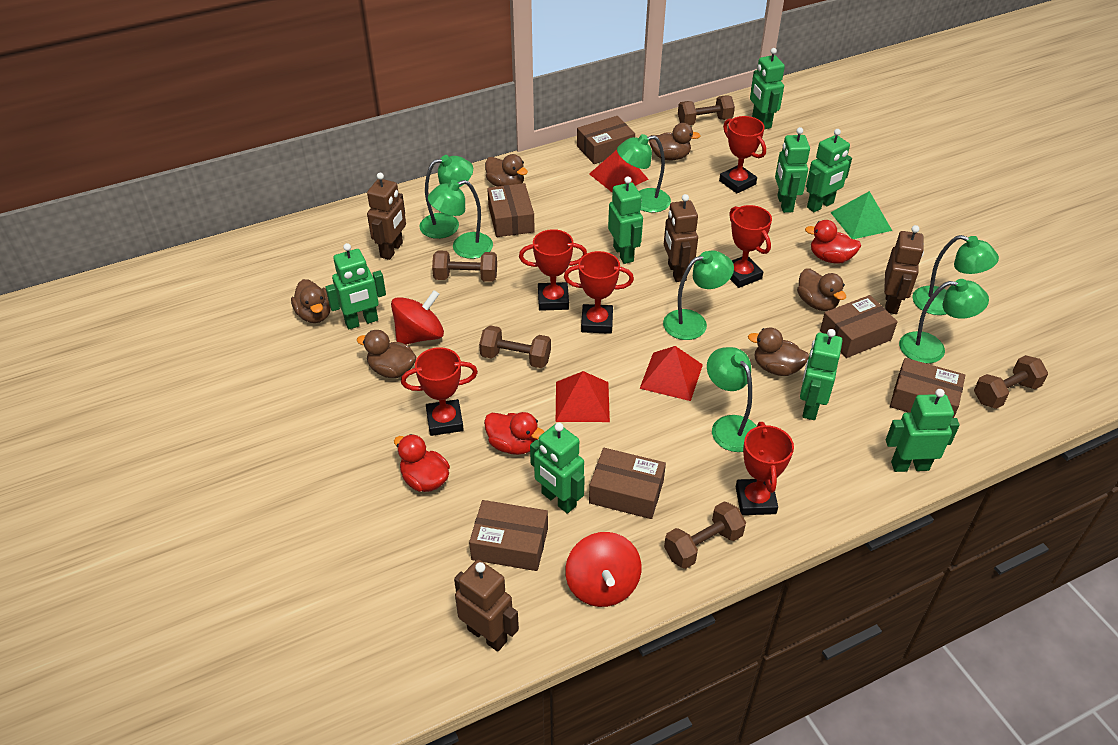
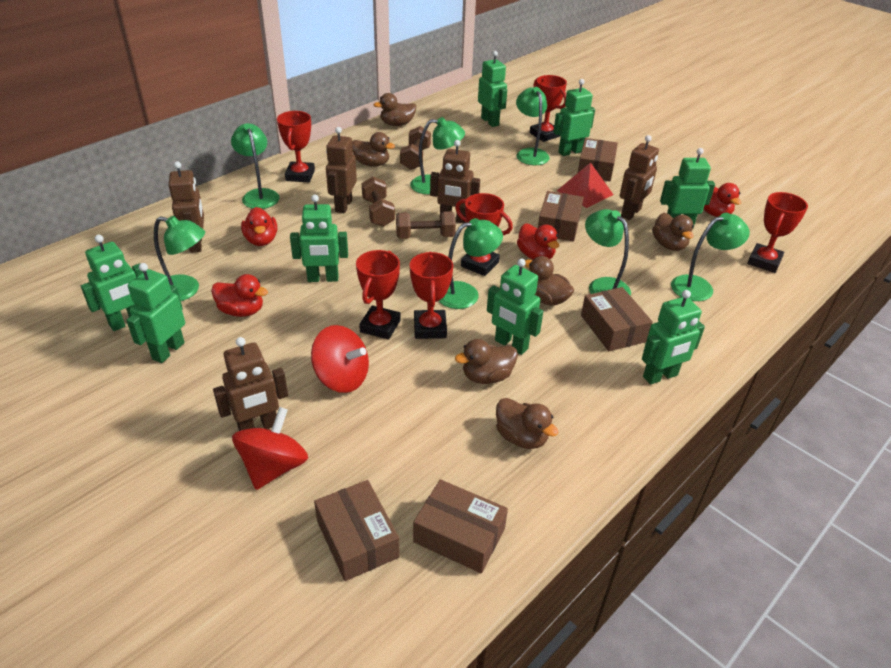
brown box: 6 -> 5
brown dumbbell: 5 -> 3
brown robot: 4 -> 5
green pyramid: 1 -> 0
red duck: 3 -> 4
red pyramid: 3 -> 1

